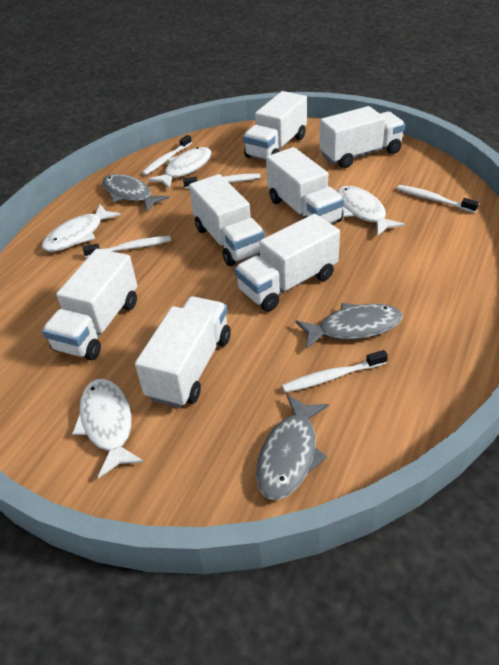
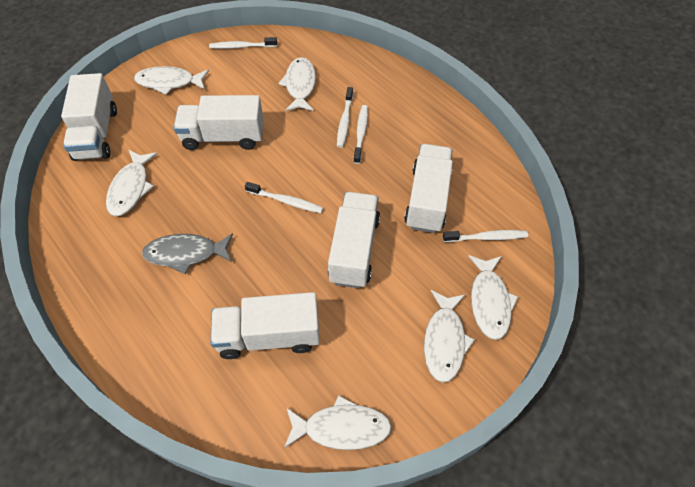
grey fish: 3 -> 1
white fish: 4 -> 6
white truck: 7 -> 5

